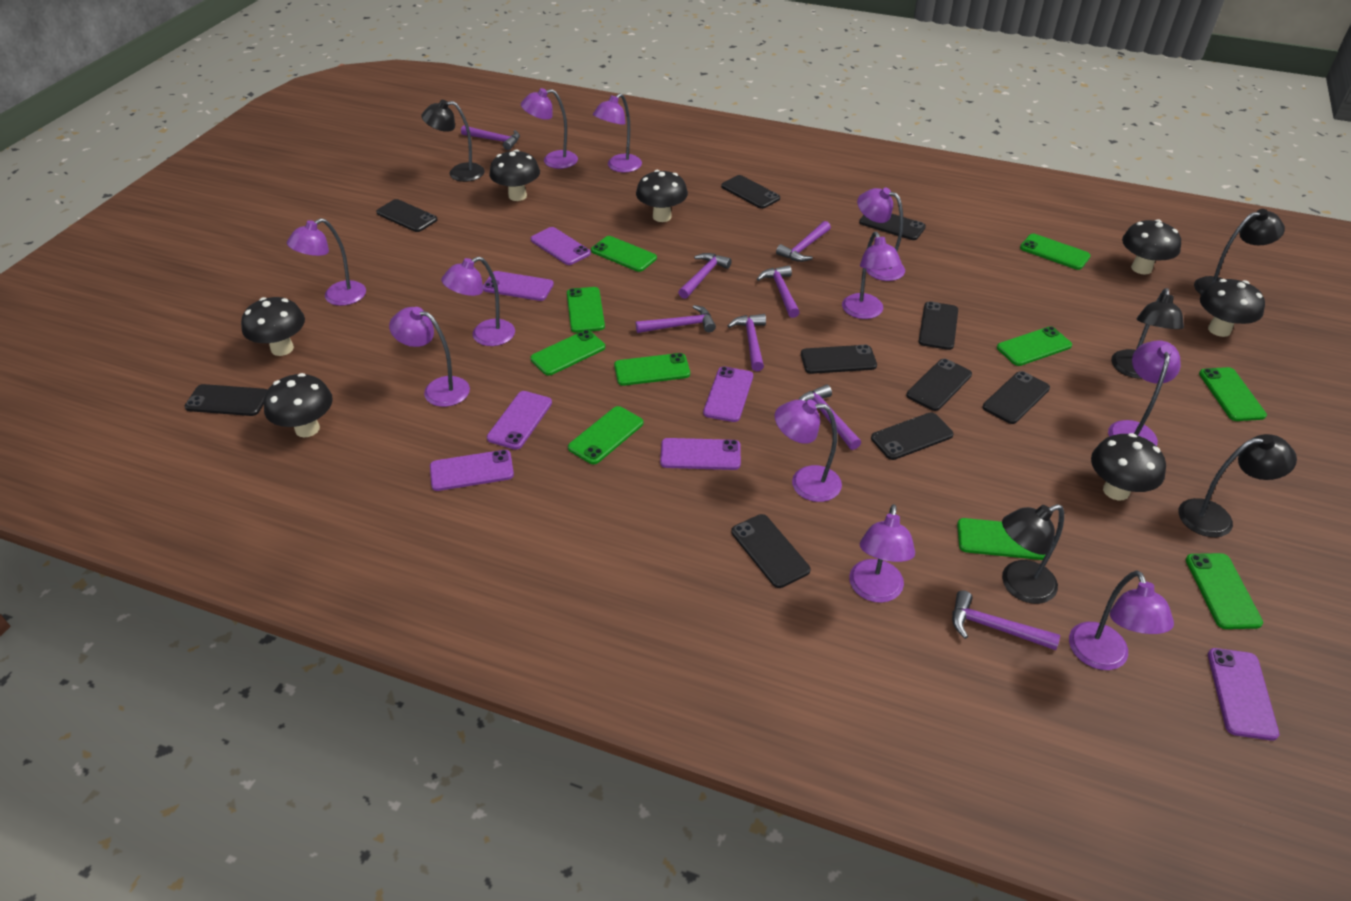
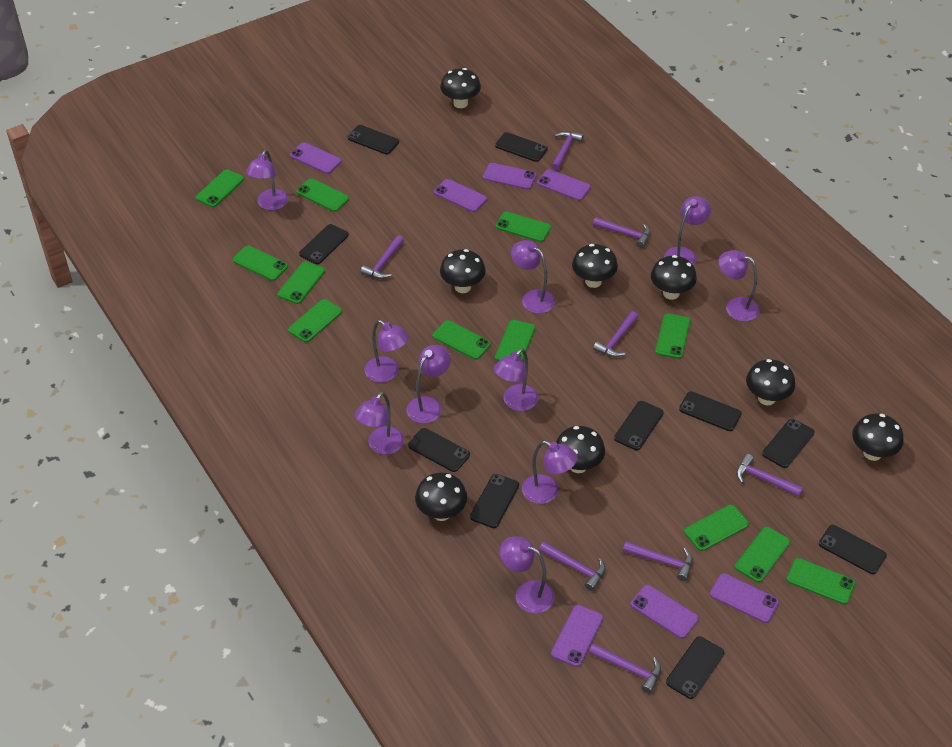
black lamp: 5 -> 0
black mushroom: 7 -> 8
green phone: 10 -> 12
purple lamp: 11 -> 10

